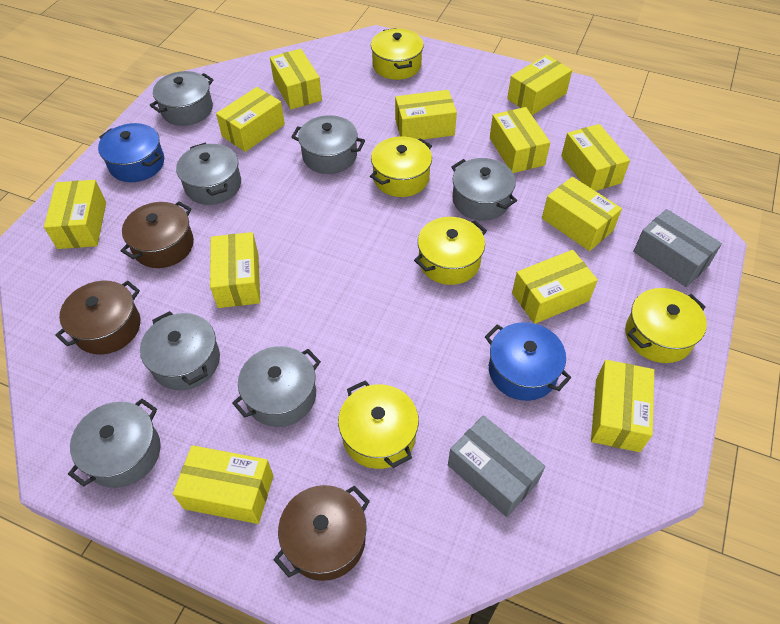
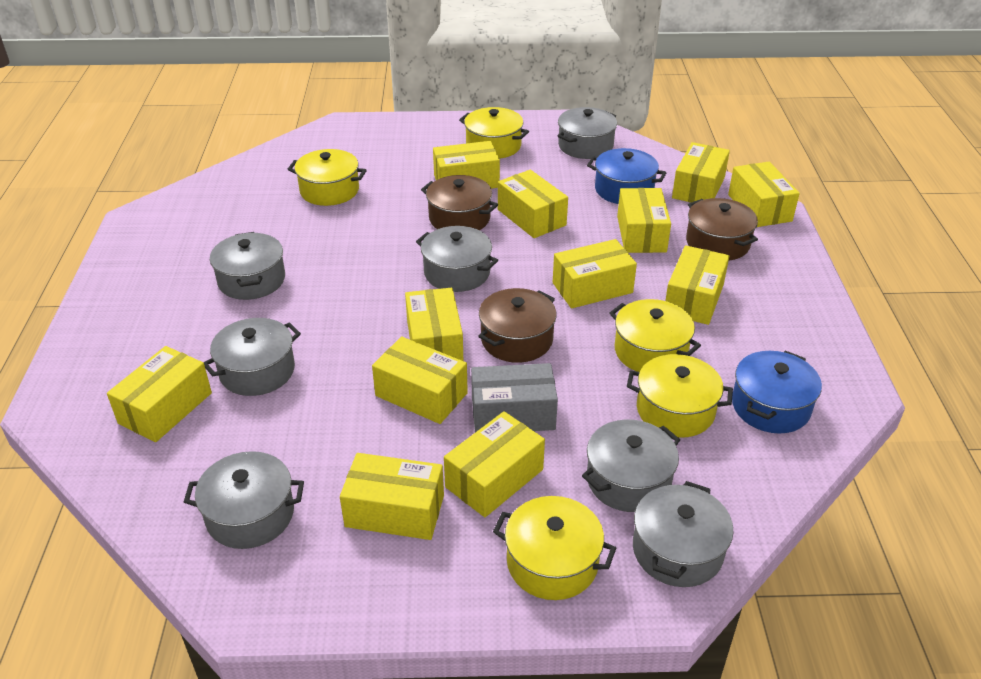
grey box: 2 -> 1

